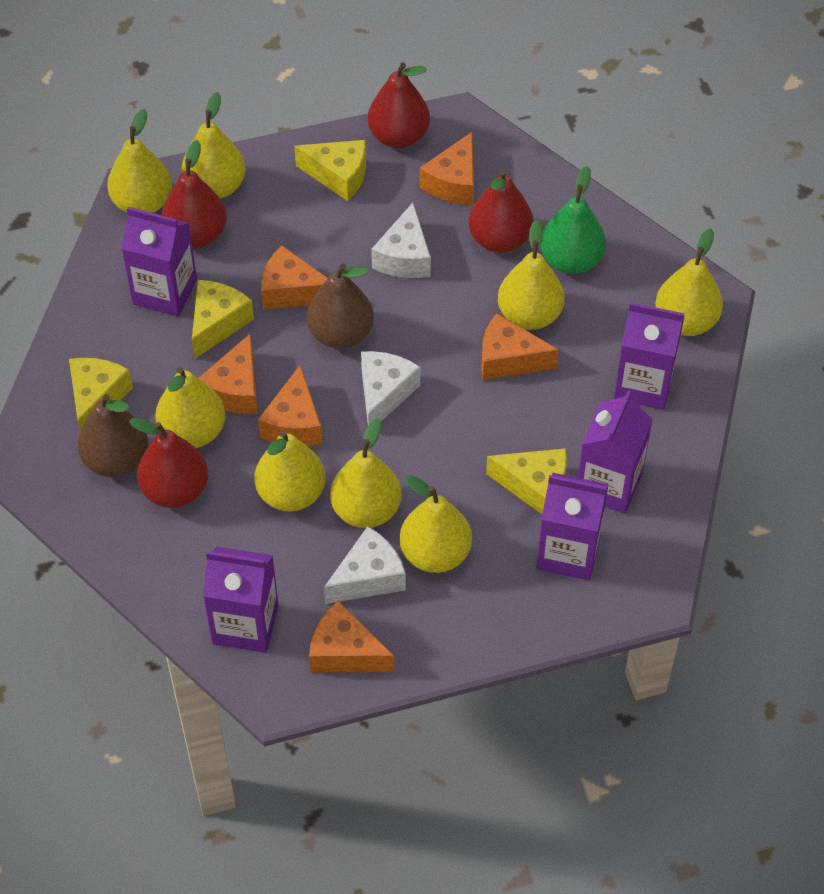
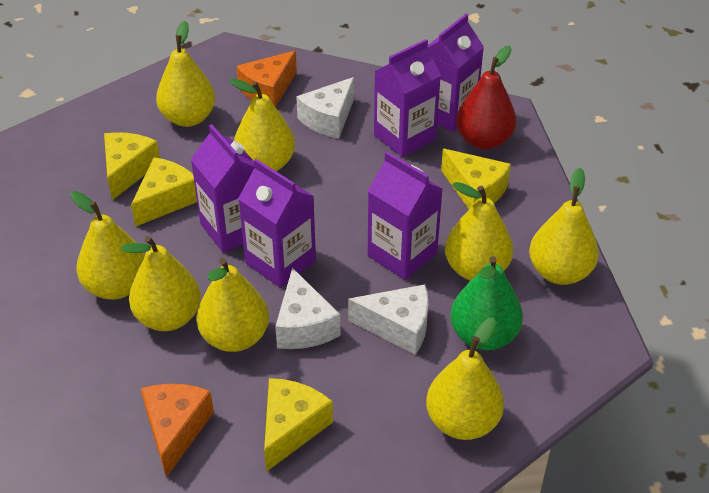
brown pear: 2 -> 0
orange cheese: 6 -> 2
red pear: 4 -> 1

